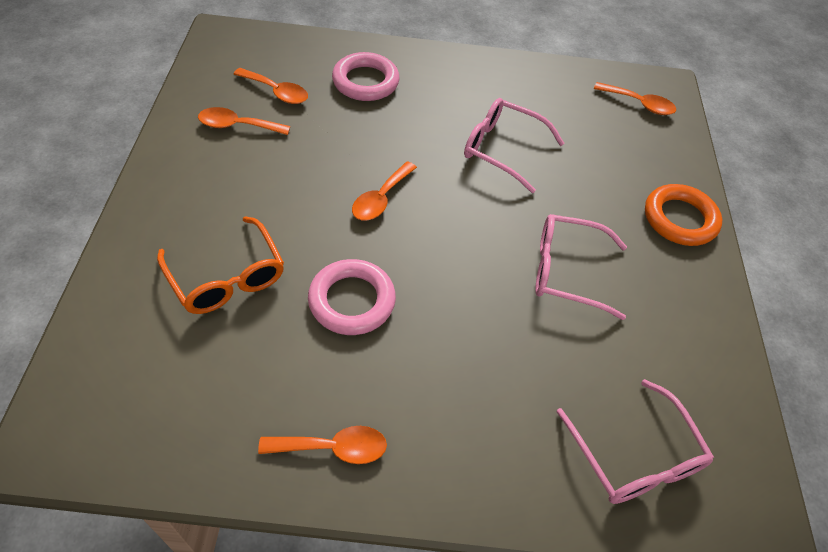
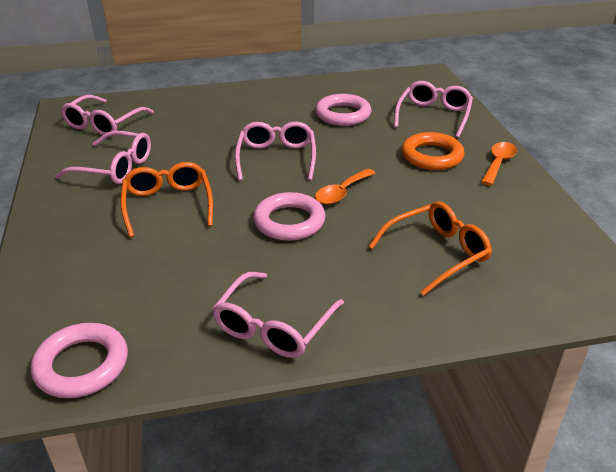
orange glasses: 1 -> 2
orange spoon: 5 -> 2
pink glasses: 3 -> 5
pink ring: 2 -> 3

